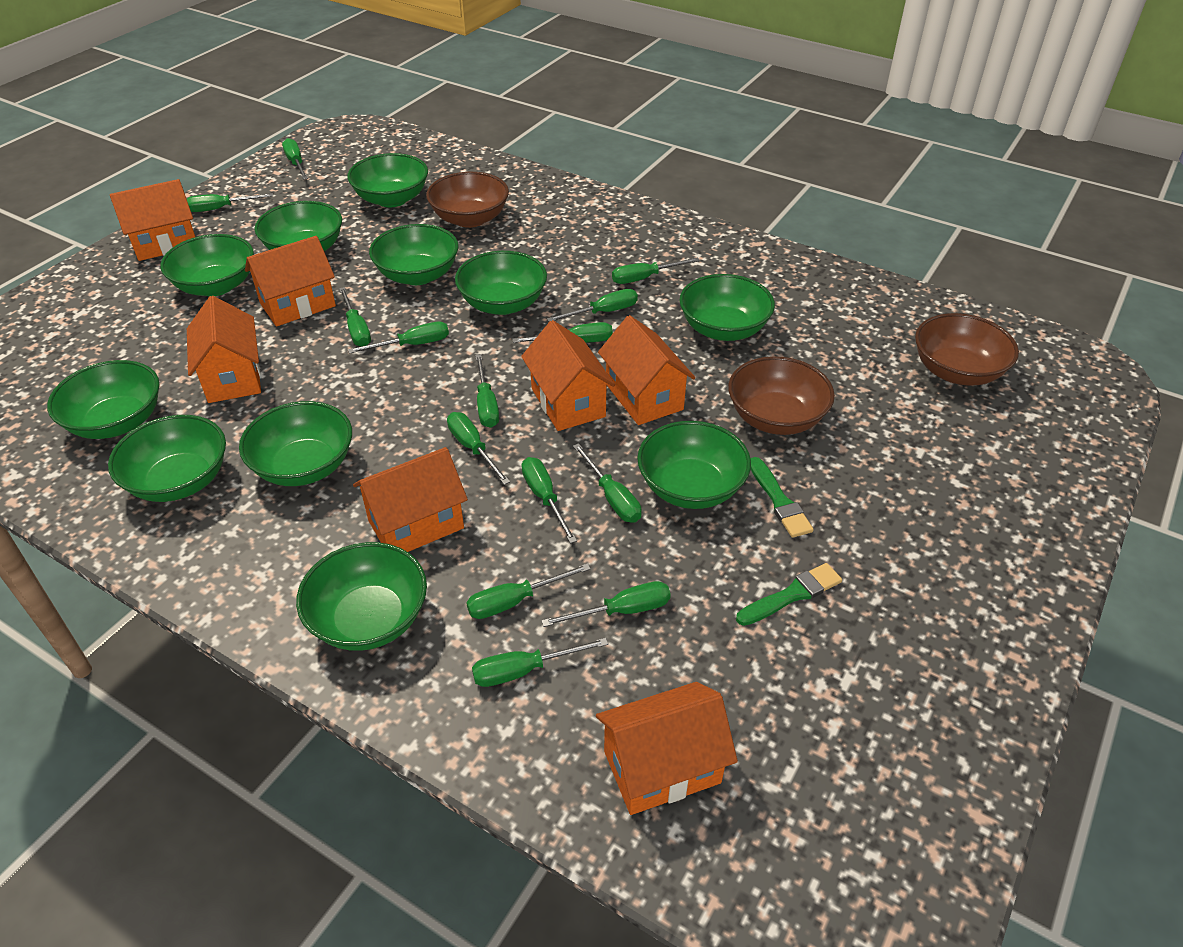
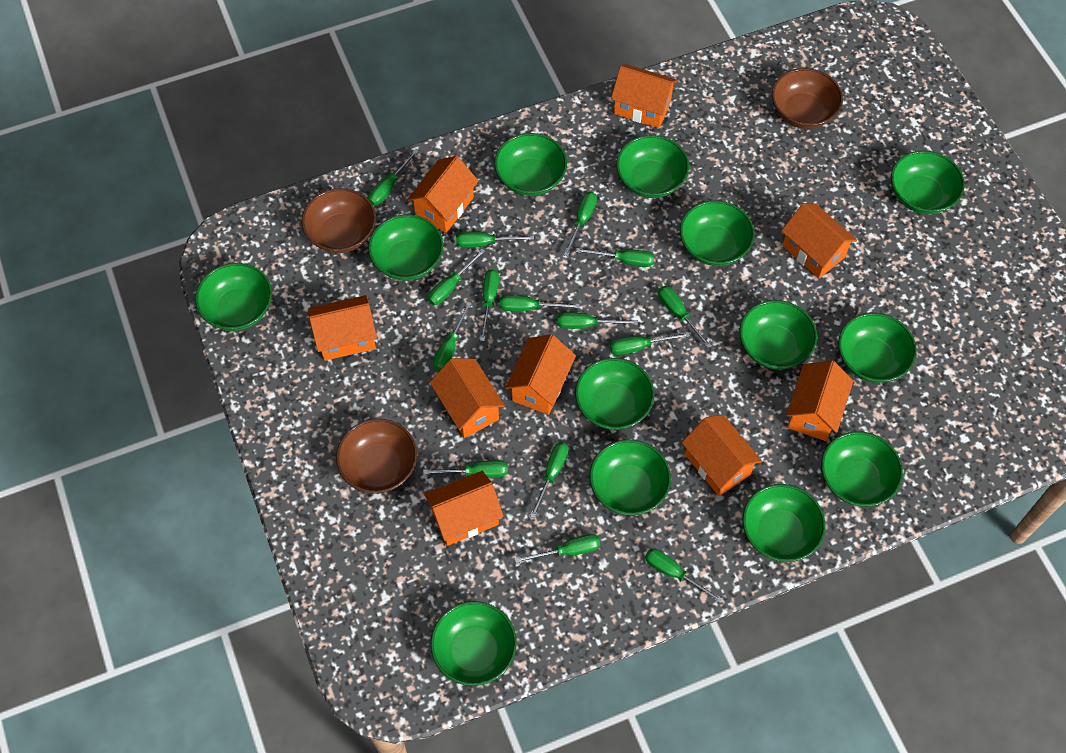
green bowl: 11 -> 13
green brush: 2 -> 0
green screwdriver: 14 -> 15
orange house: 7 -> 9

